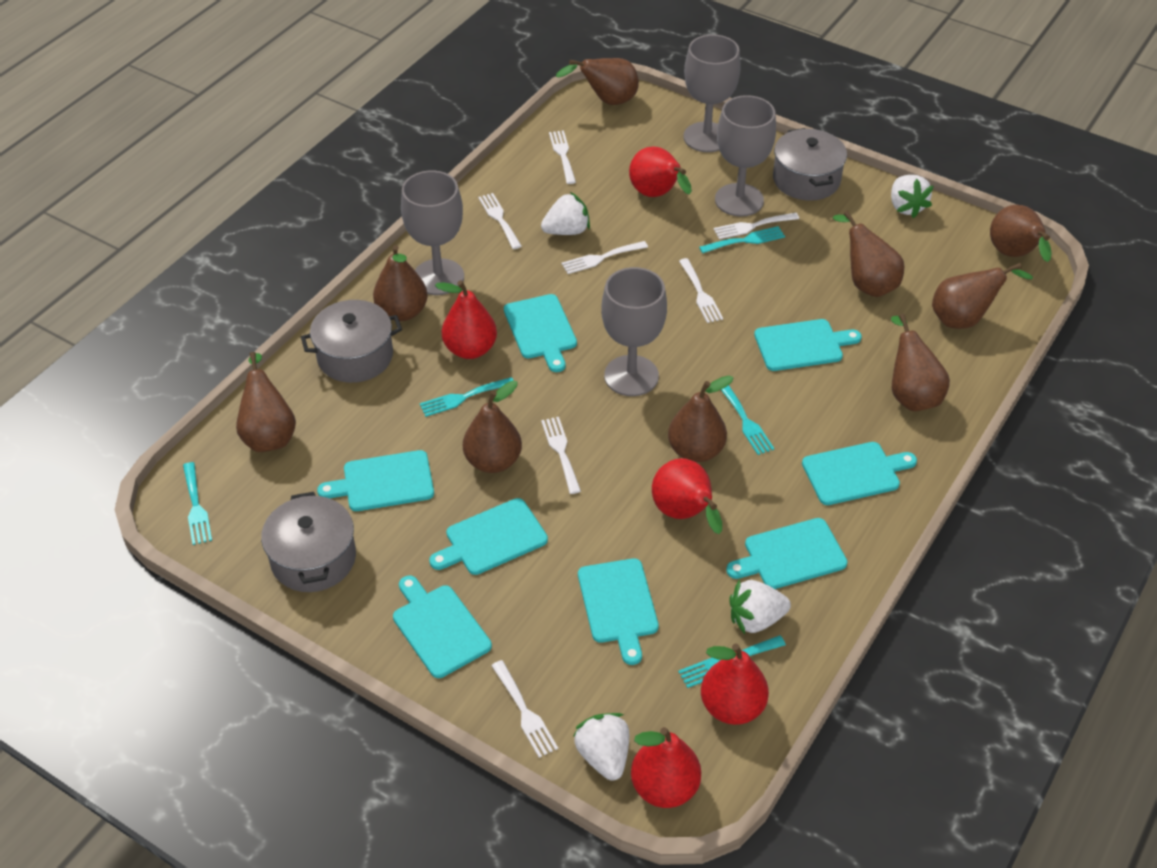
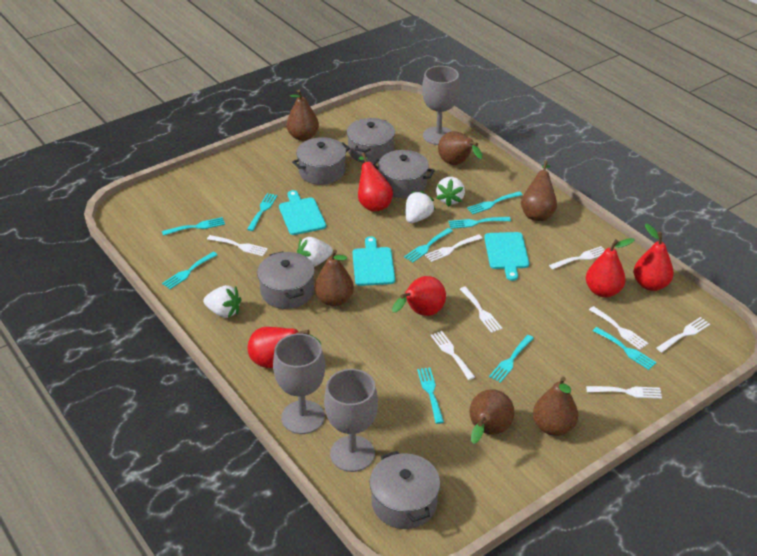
brown pear: 9 -> 6
grey goblet: 4 -> 3
grey pot: 3 -> 5
turquoise cutting board: 8 -> 3
turquoise fork: 5 -> 9
white fork: 7 -> 8

